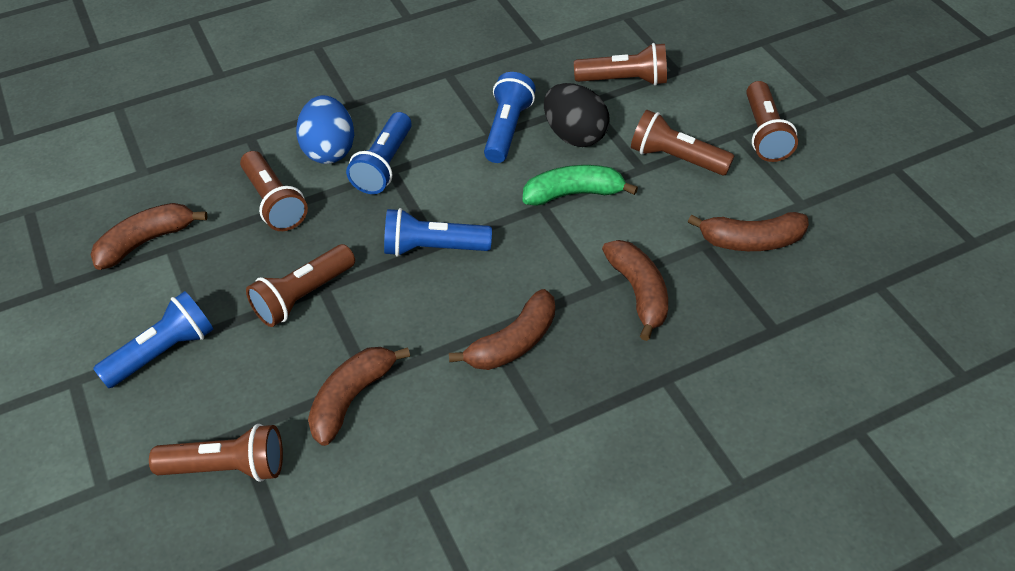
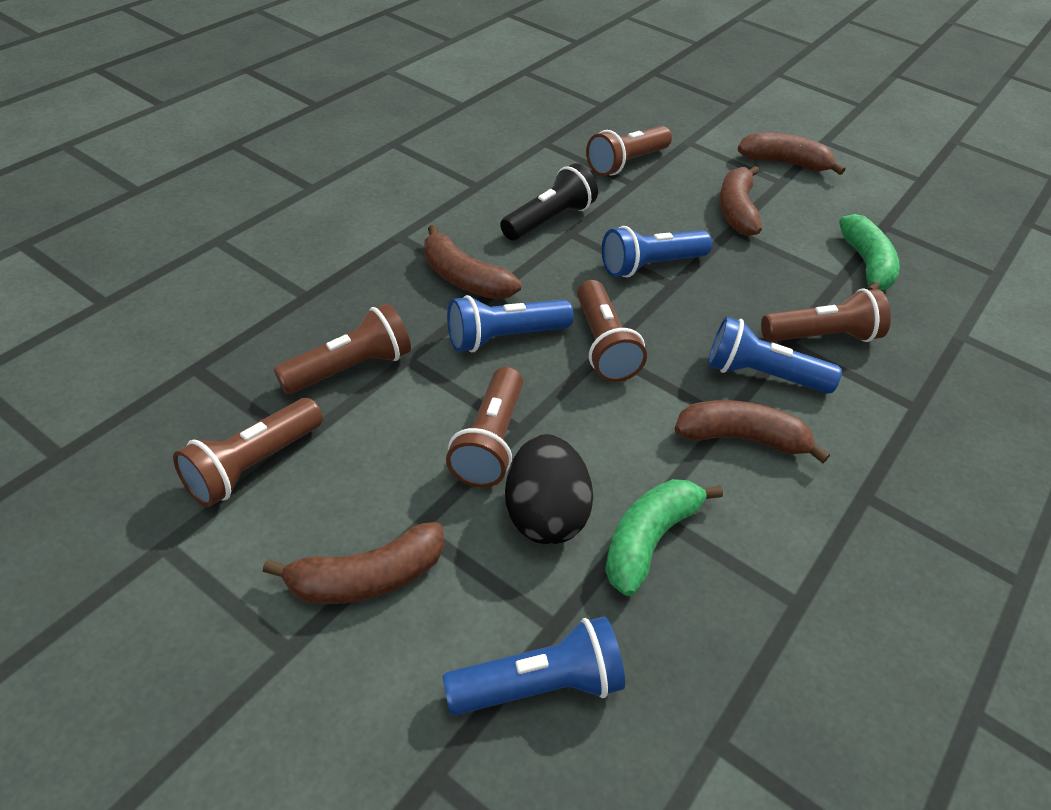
black flashlight: 0 -> 1
blue egg: 1 -> 0
green banana: 1 -> 2

